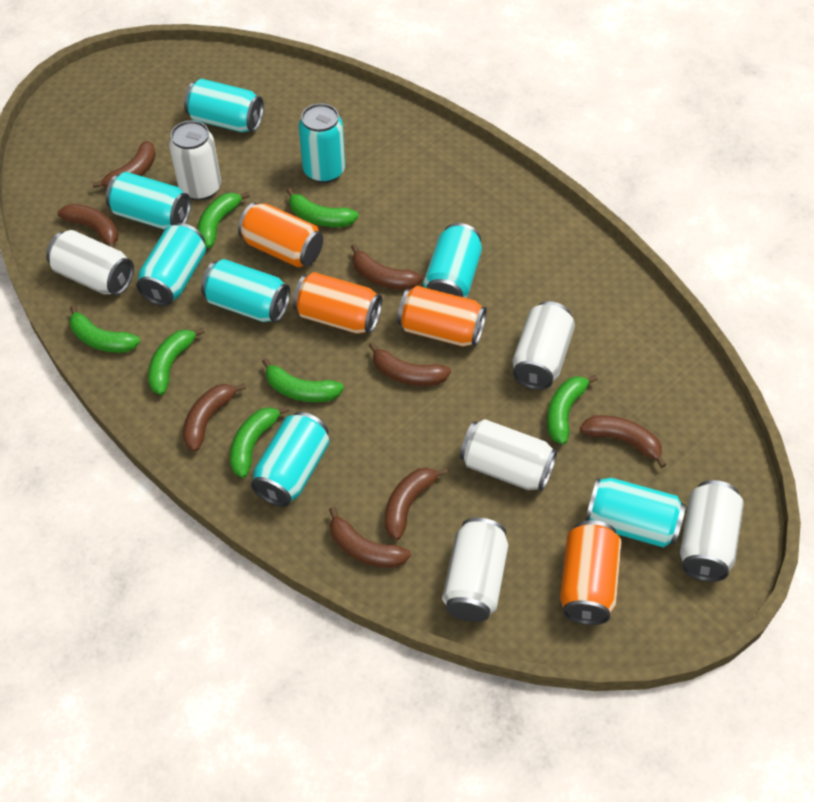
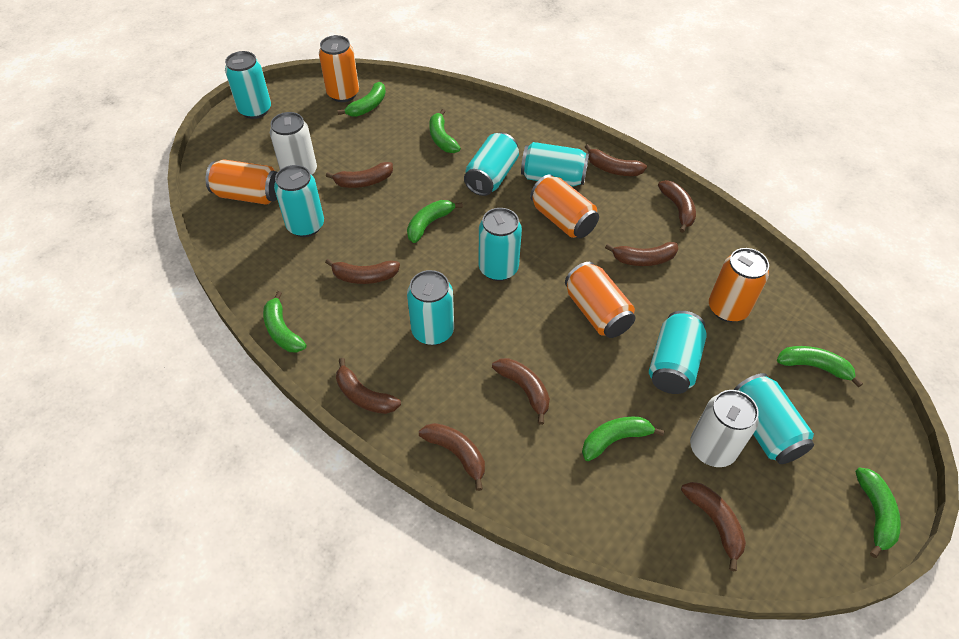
brown banana: 8 -> 9
orange can: 4 -> 5
white can: 6 -> 2

